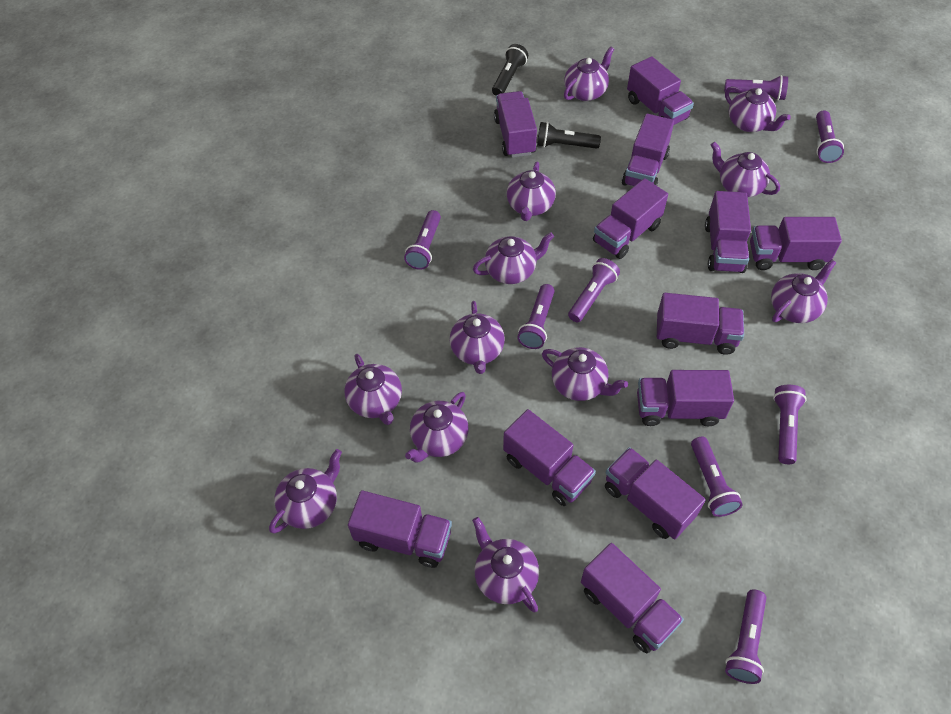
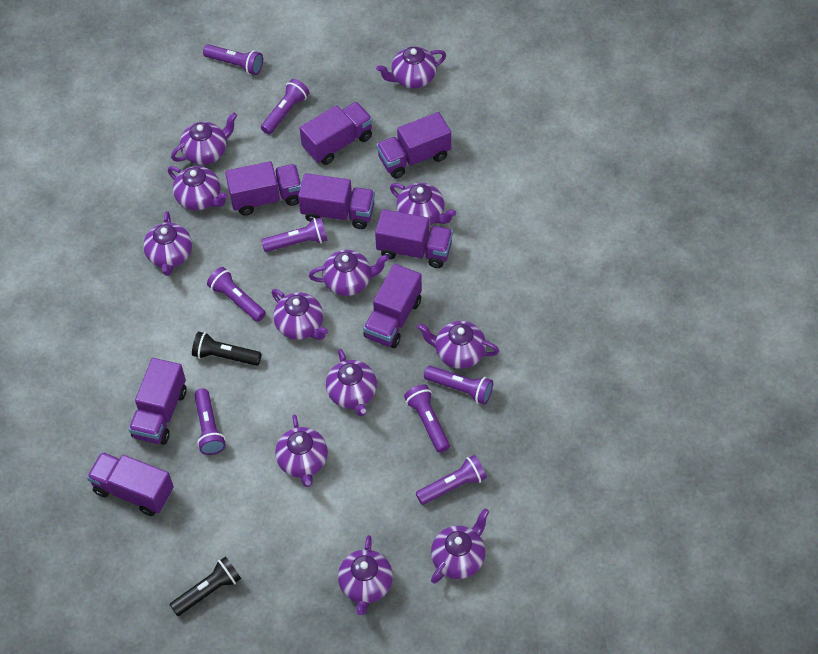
purple truck: 12 -> 8

